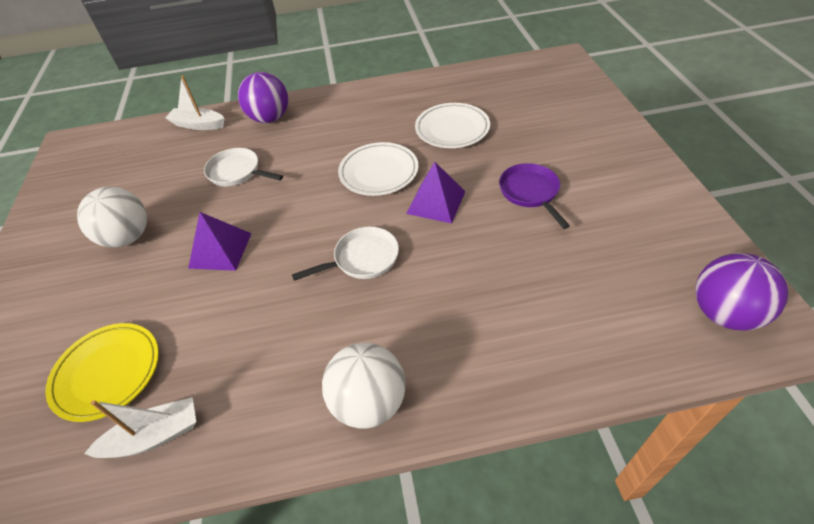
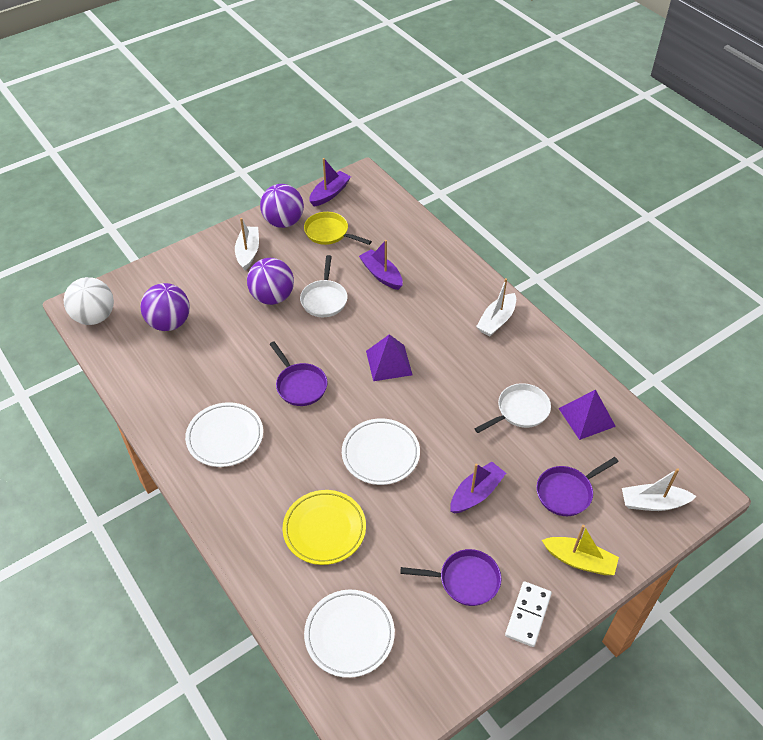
purple ball: 2 -> 3
purple boat: 0 -> 3
purple pan: 1 -> 3
white ball: 2 -> 1
white boat: 2 -> 3
white domino: 0 -> 1
white plate: 2 -> 3
yellow boat: 0 -> 1
yellow pan: 0 -> 1

